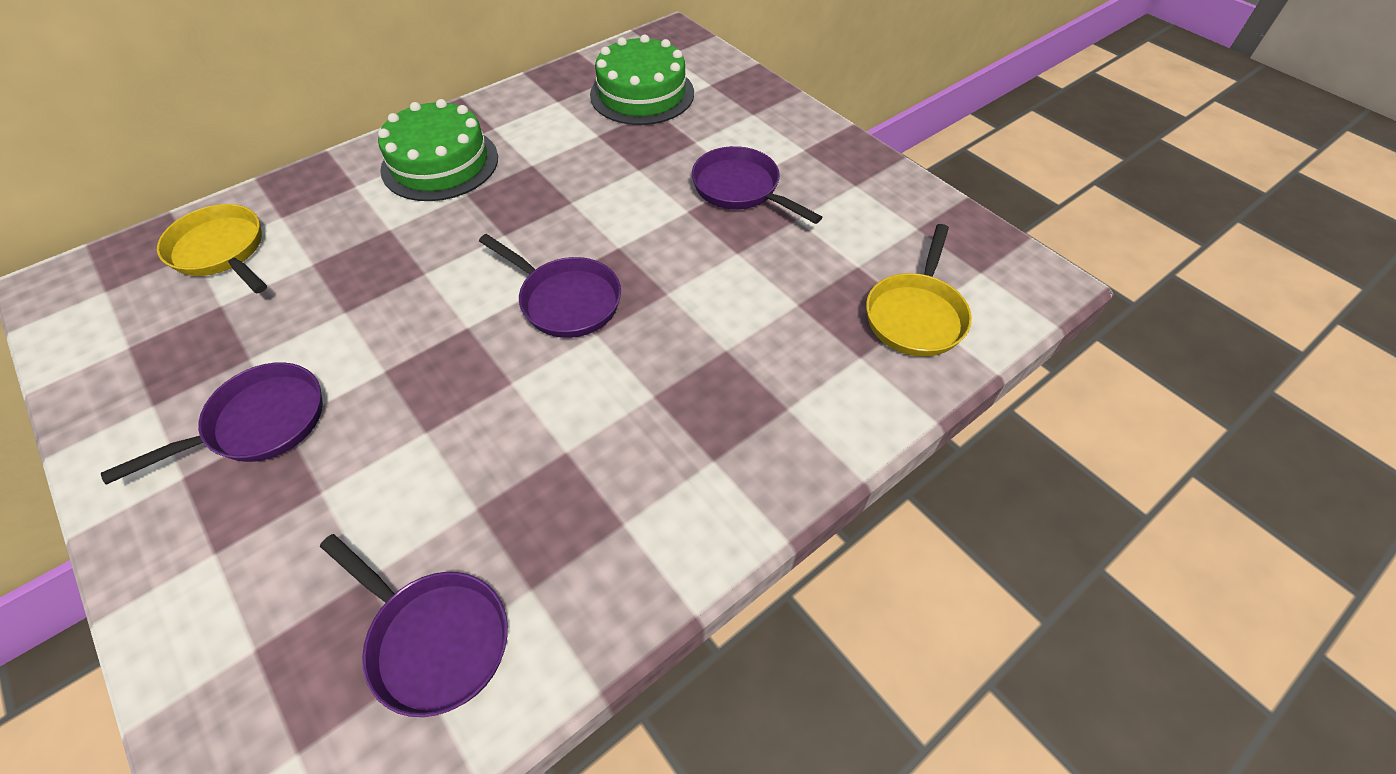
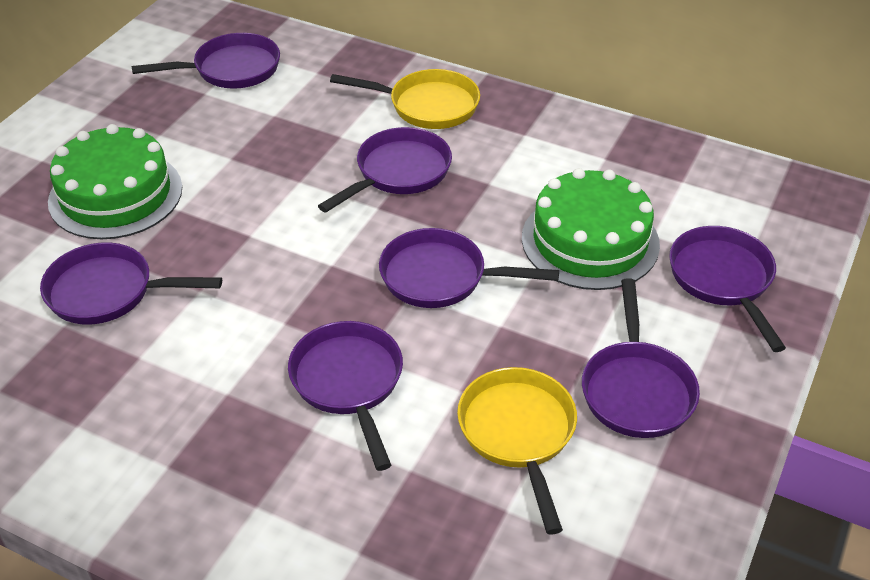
purple pan: 4 -> 7

